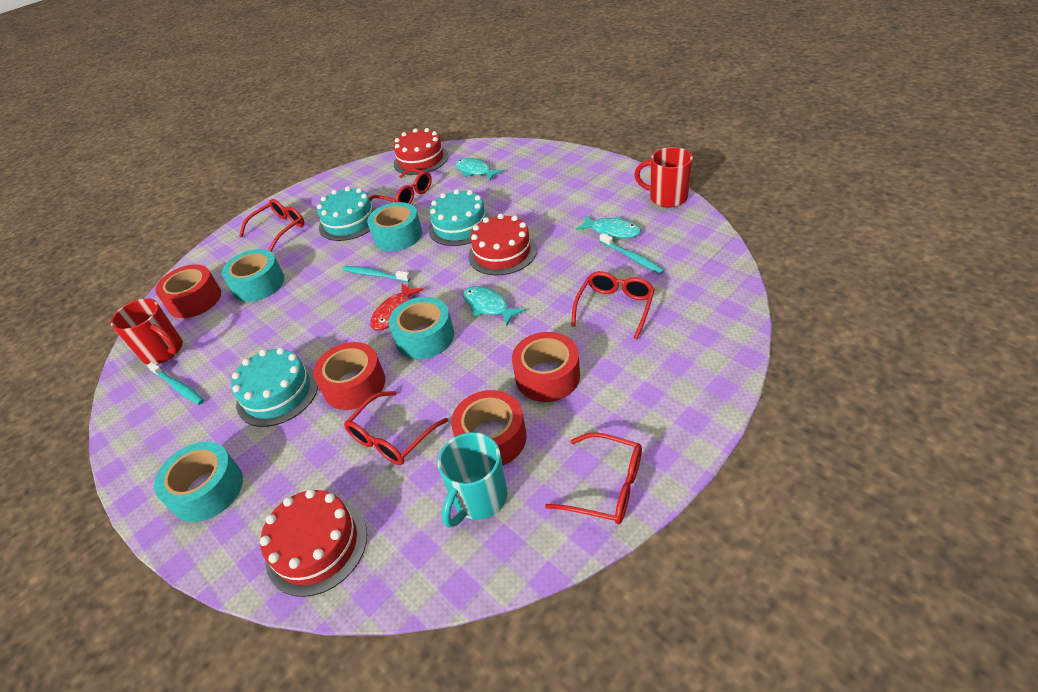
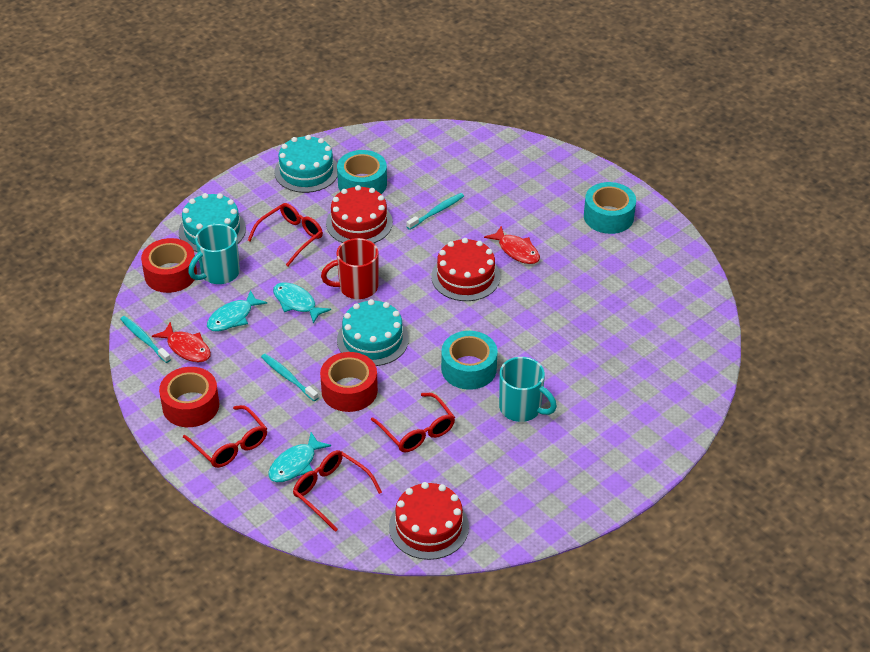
red fish: 1 -> 2
red glasses: 5 -> 4
red mug: 2 -> 1
red tape: 4 -> 3
turquoise mug: 1 -> 2
turquoise tape: 4 -> 3

